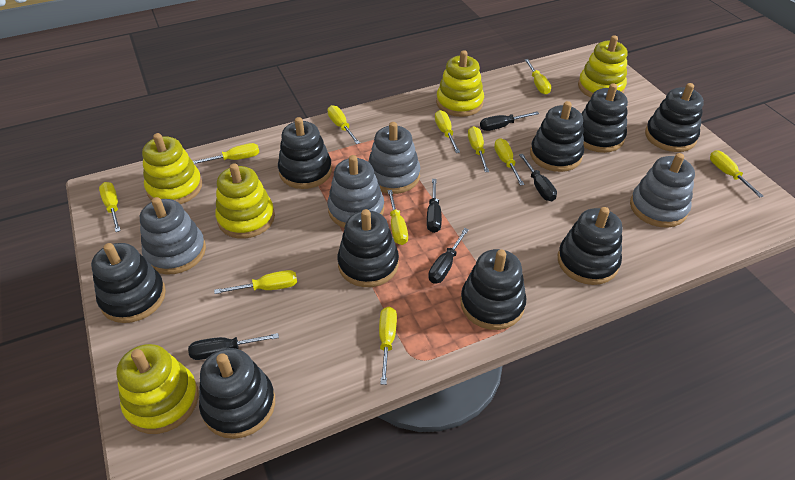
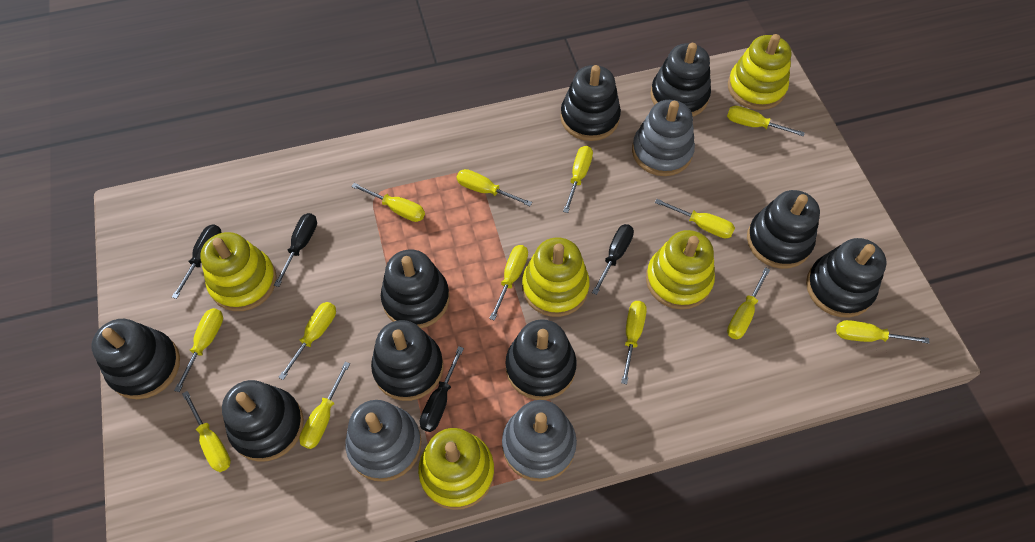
black screwdriver: 5 -> 4
grey stacking toy: 4 -> 3
yellow screwdriver: 11 -> 13

